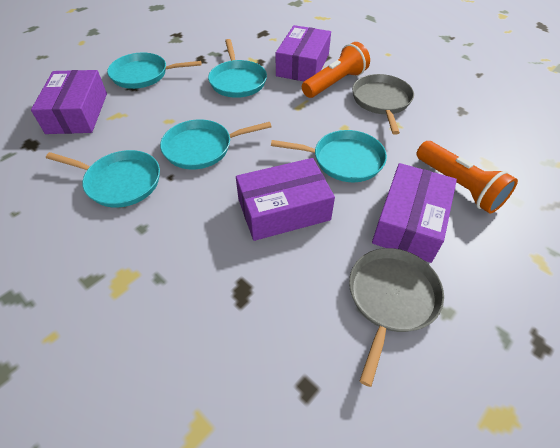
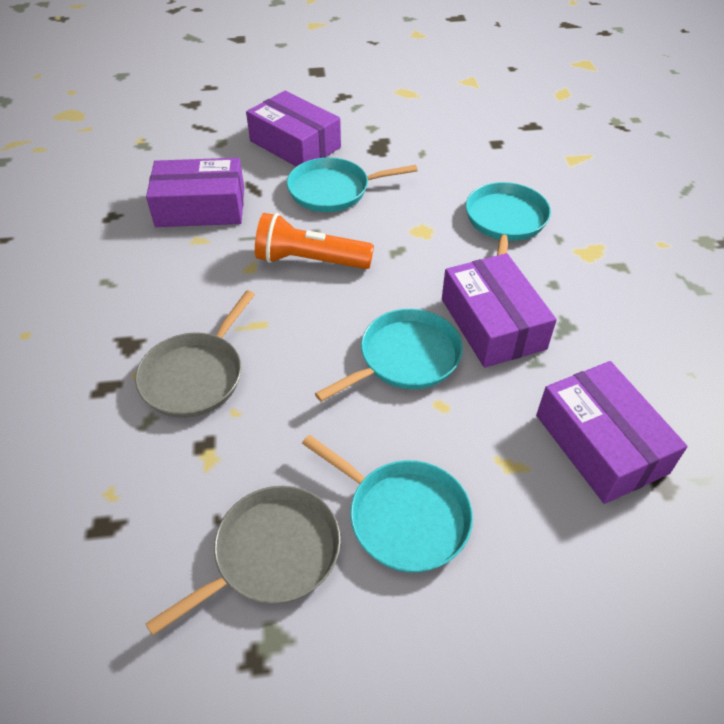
orange flashlight: 2 -> 1
turquoise pan: 5 -> 4

